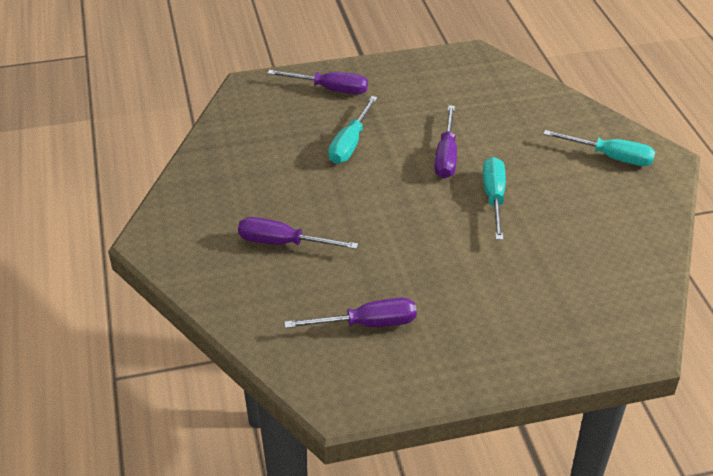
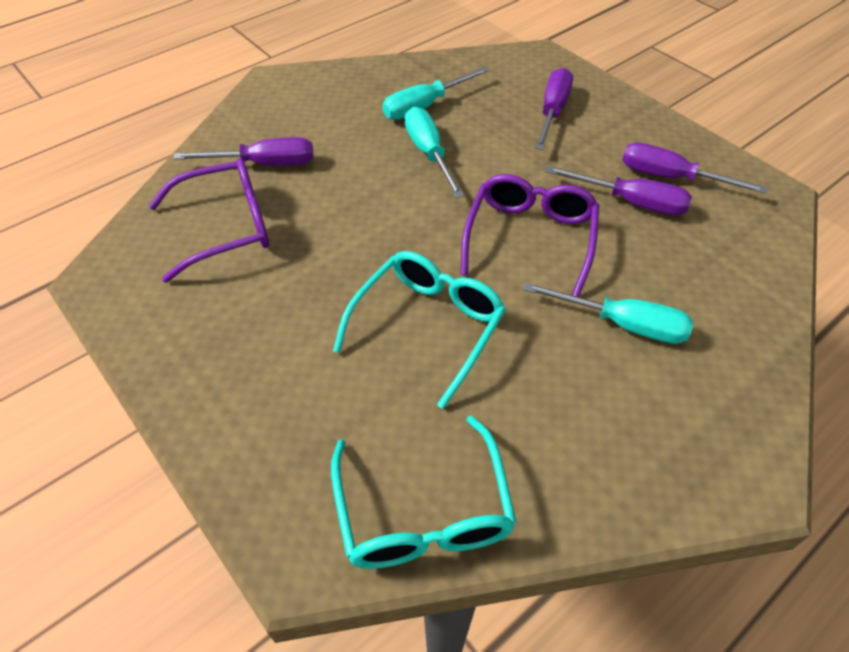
purple glasses: 0 -> 2
turquoise glasses: 0 -> 2

